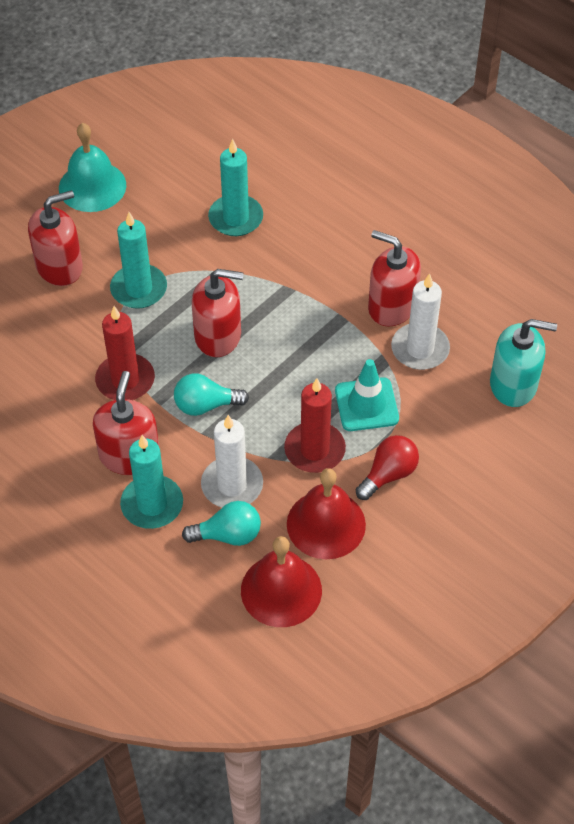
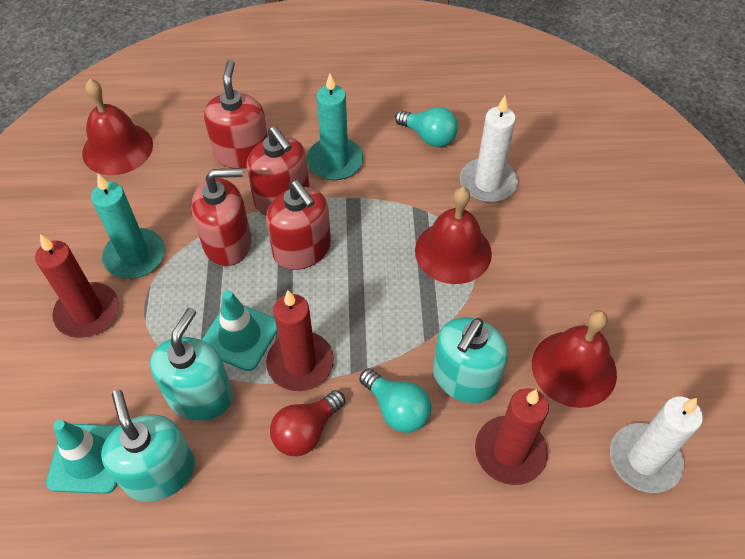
red bell: 2 -> 3
red candle: 2 -> 3
turquoise bell: 1 -> 0
turquoise candle: 3 -> 2
turquoise soap dispenser: 1 -> 3
turquoise traffic cone: 1 -> 2

